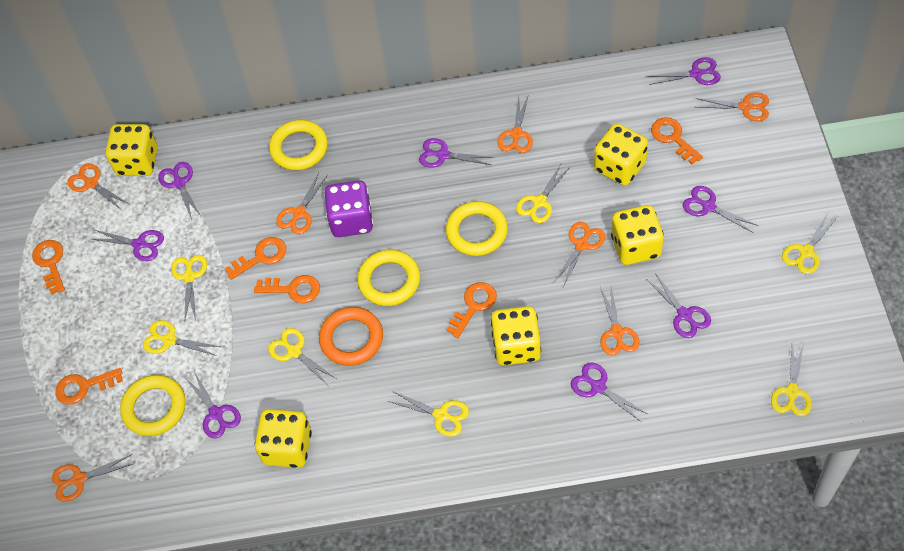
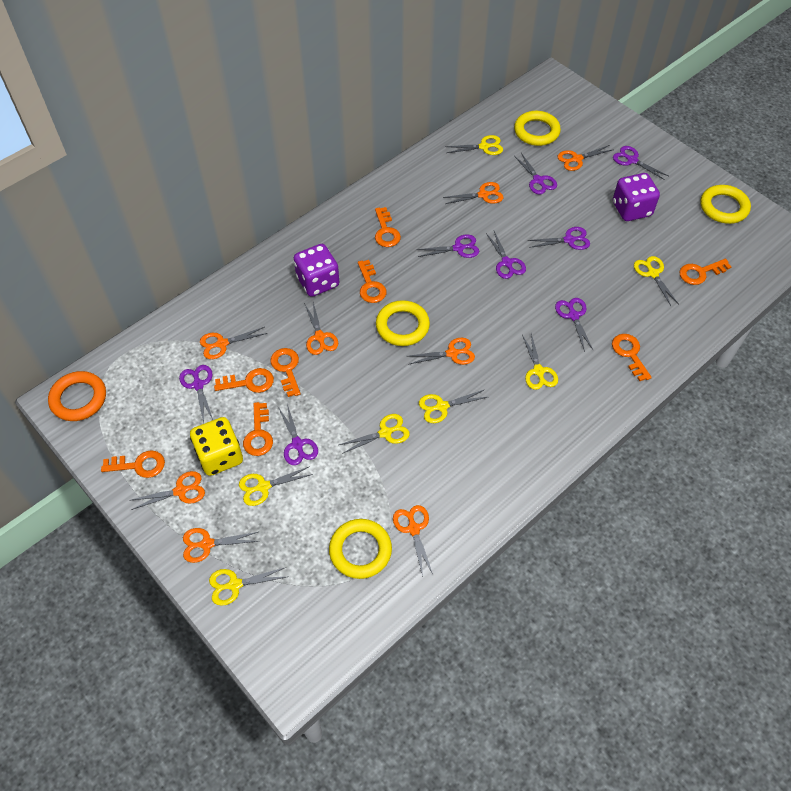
orange key: 6 -> 8
orange scissors: 7 -> 8
purple dice: 1 -> 2
yellow dice: 5 -> 1

